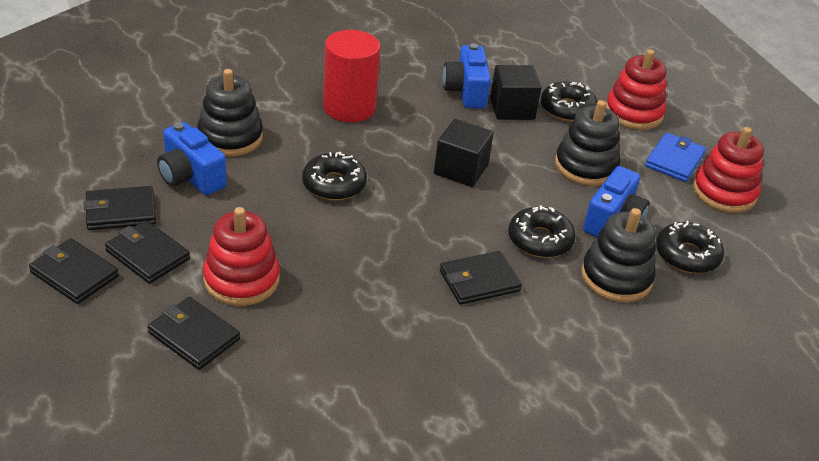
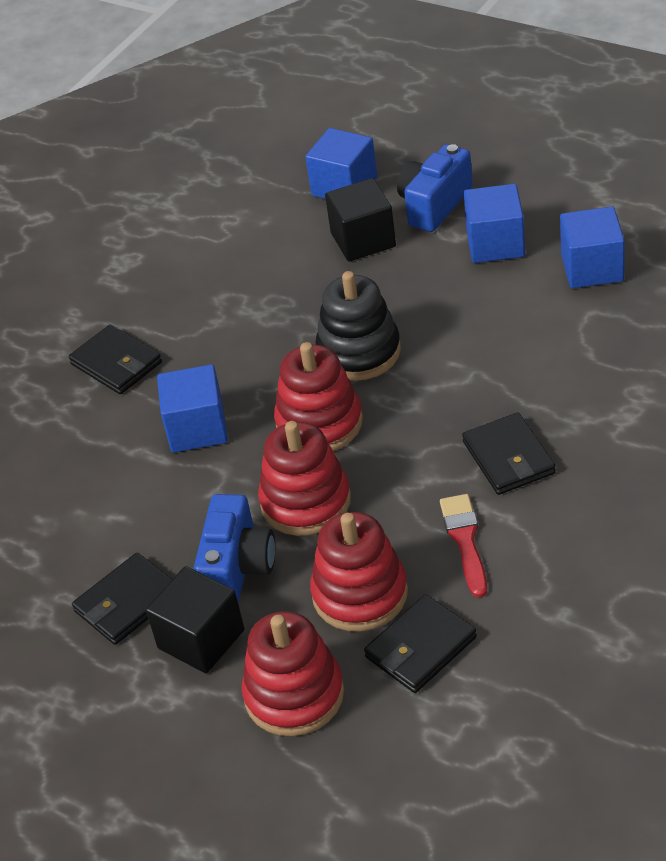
black donut: 4 -> 0
black stacking toy: 3 -> 1
black wallet: 5 -> 4
blue camera: 3 -> 2
blue cube: 0 -> 4
blue wallet: 1 -> 0
red brush: 0 -> 1
red cylinder: 1 -> 0
red stacking toy: 3 -> 4

